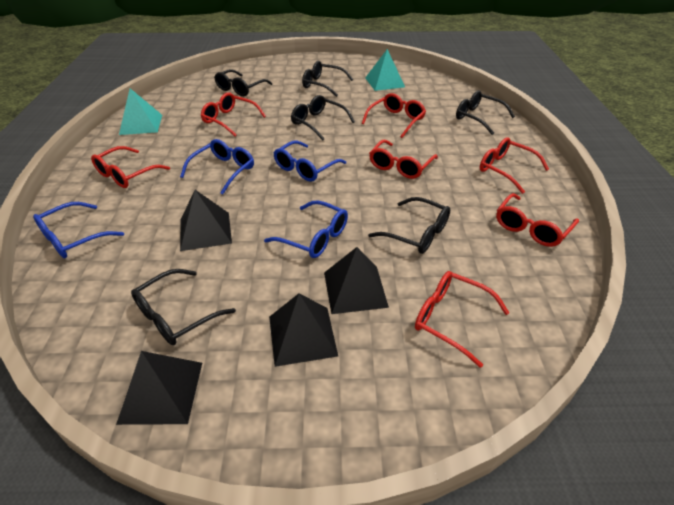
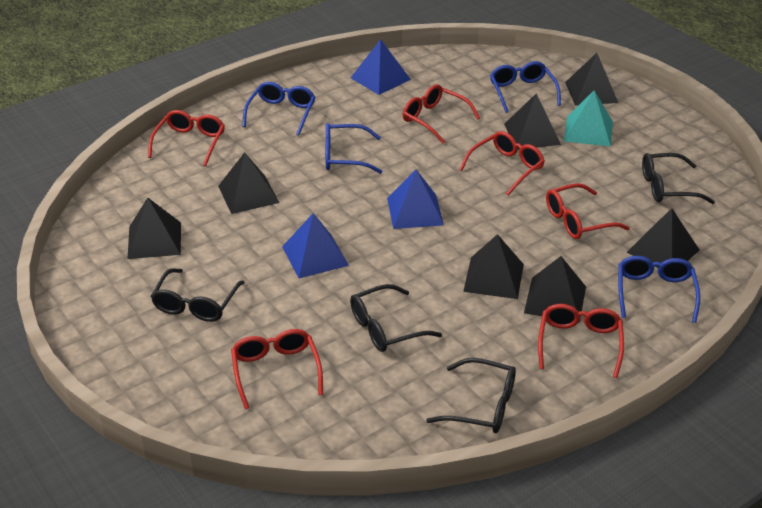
black glasses: 6 -> 4
black pyramid: 4 -> 7
blue pyramid: 0 -> 3
red glasses: 7 -> 6
turquoise pyramid: 2 -> 1

